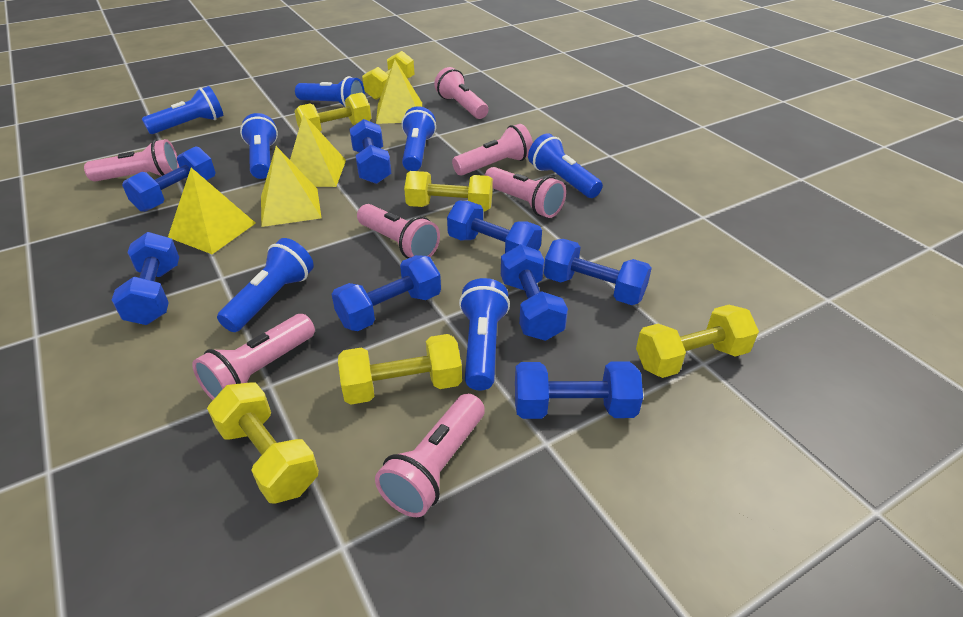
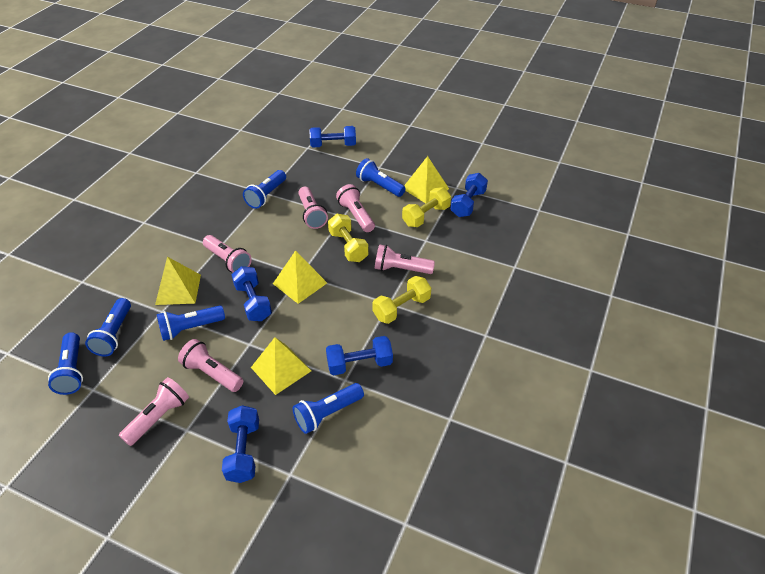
blue dumbbell: 8 -> 5
blue flashlight: 7 -> 6
pink flashlight: 7 -> 6
yellow dumbbell: 6 -> 3

